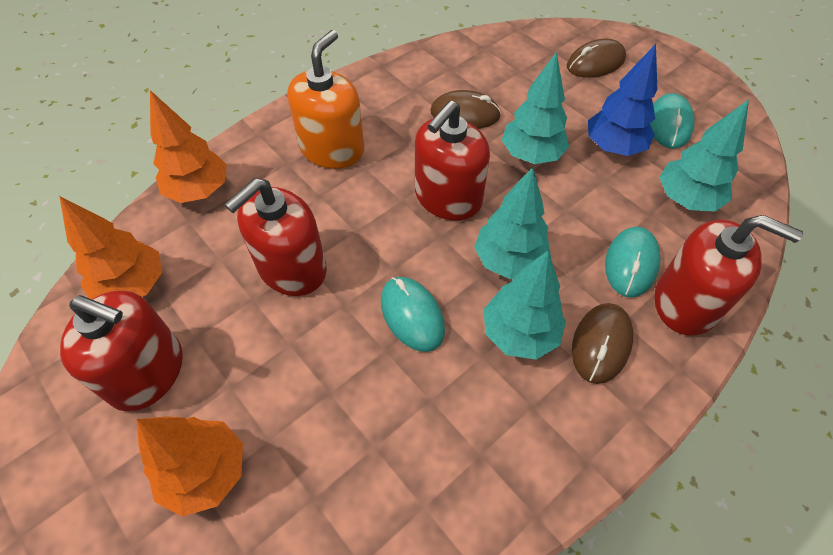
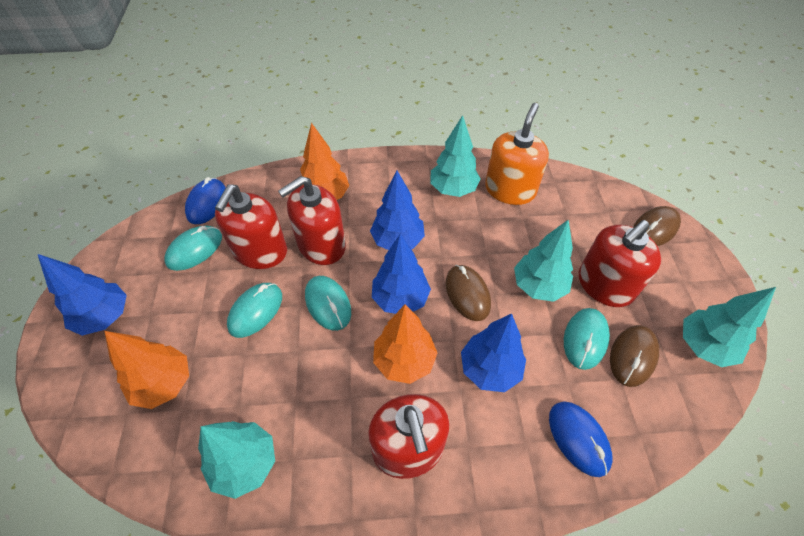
blue mouse: 0 -> 2
blue tree: 1 -> 4
turquoise mouse: 3 -> 4

